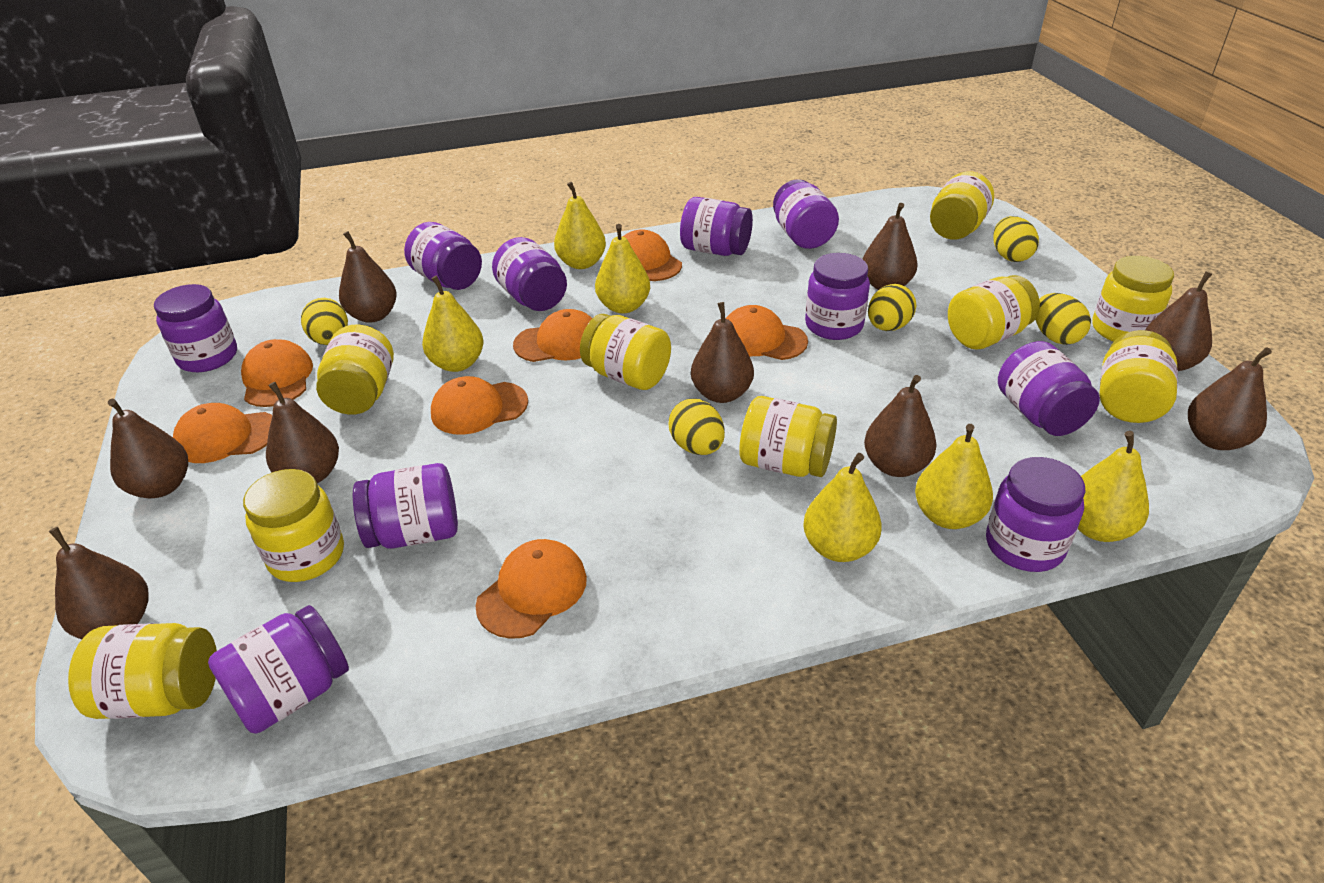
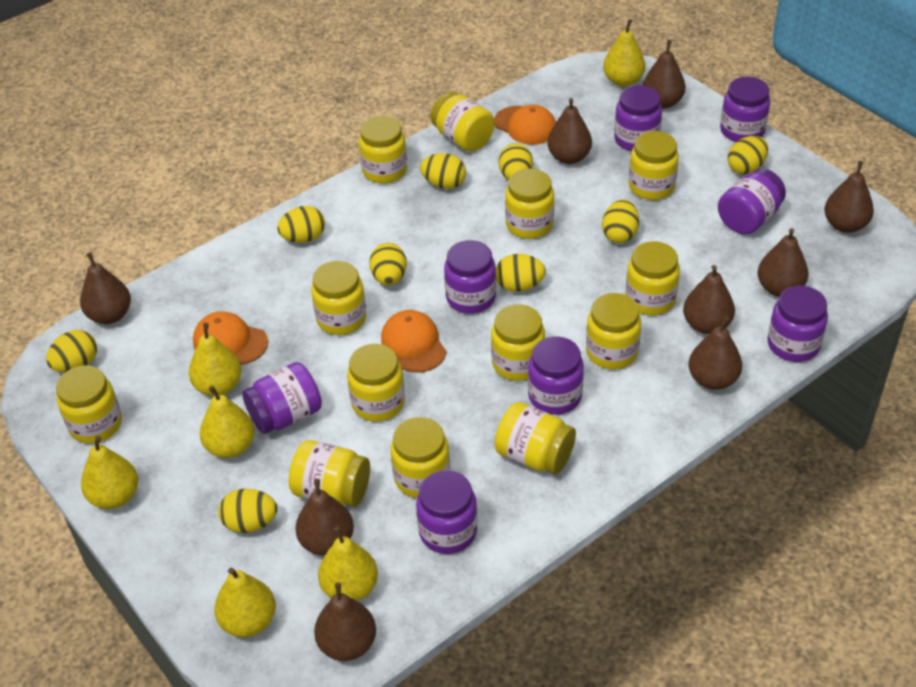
orange cap: 7 -> 3
purple jar: 10 -> 8
yellow egg: 5 -> 9
yellow jar: 9 -> 13

